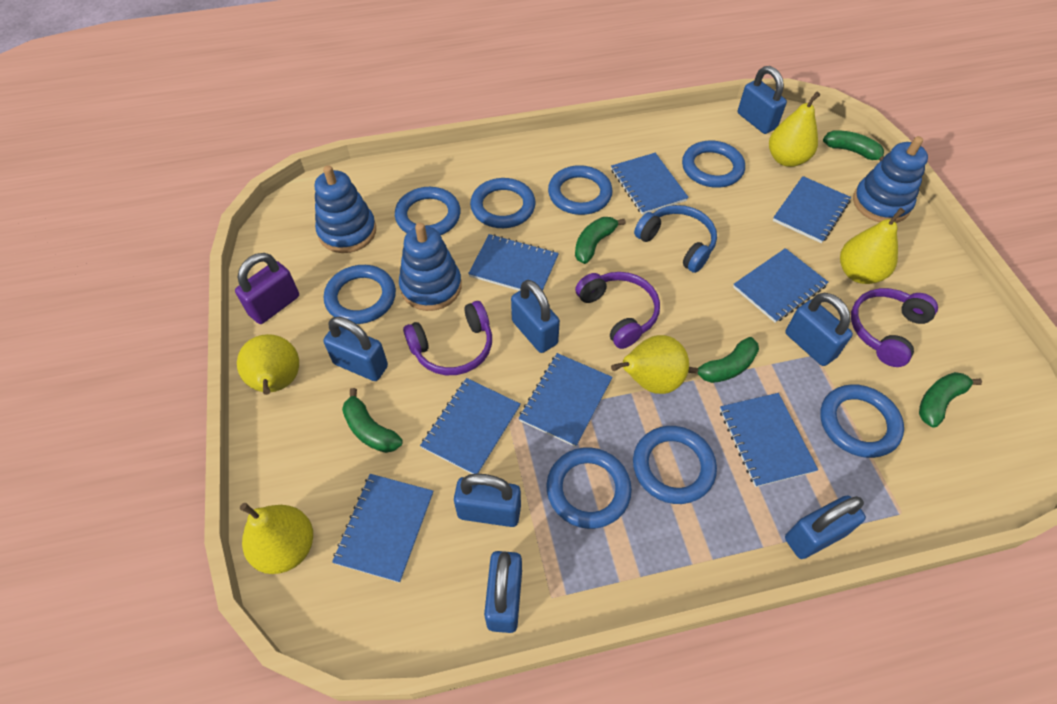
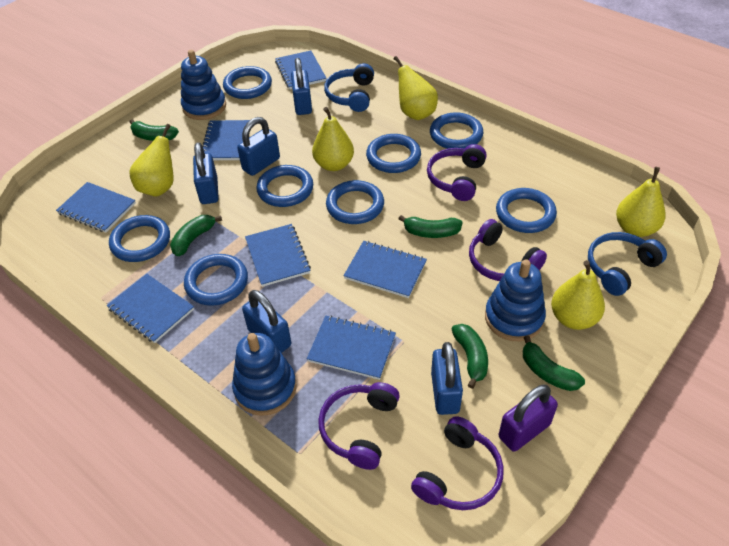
blue headphones: 1 -> 2
blue notebook: 8 -> 7
blue padlock: 7 -> 5
purple headphones: 3 -> 4

